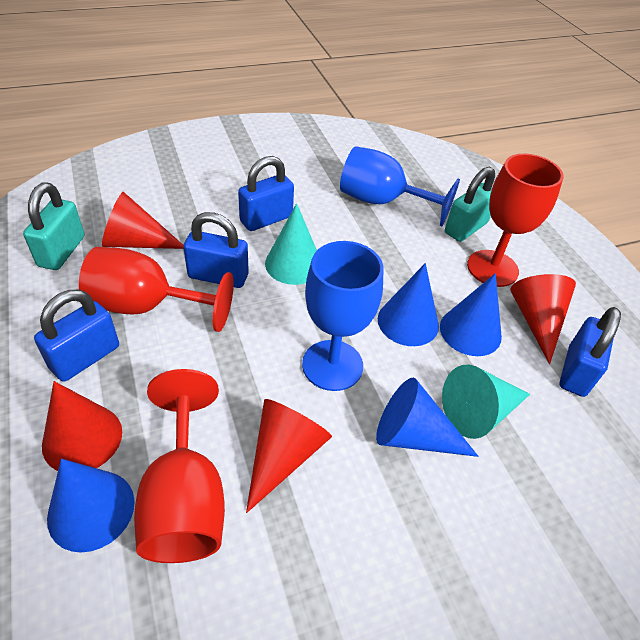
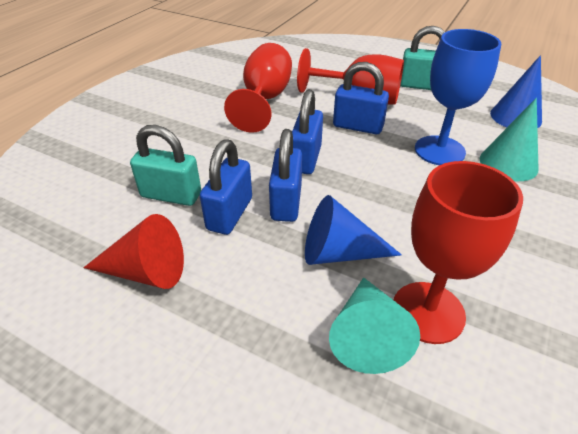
blue cone: 4 -> 2
blue goblet: 2 -> 1
red cone: 4 -> 1

